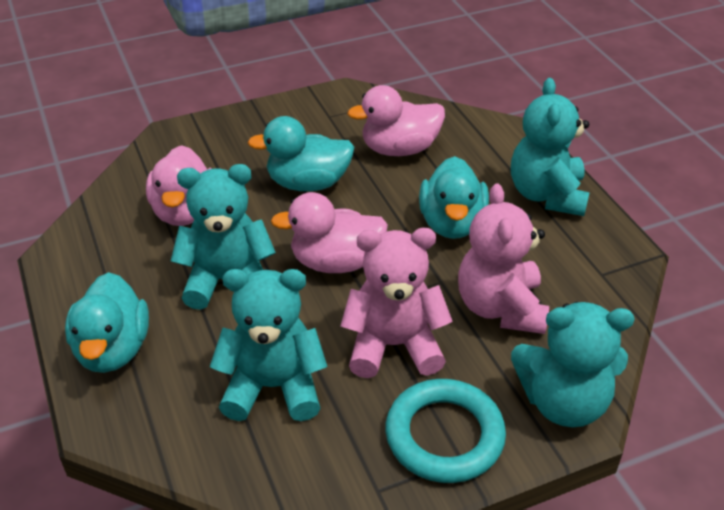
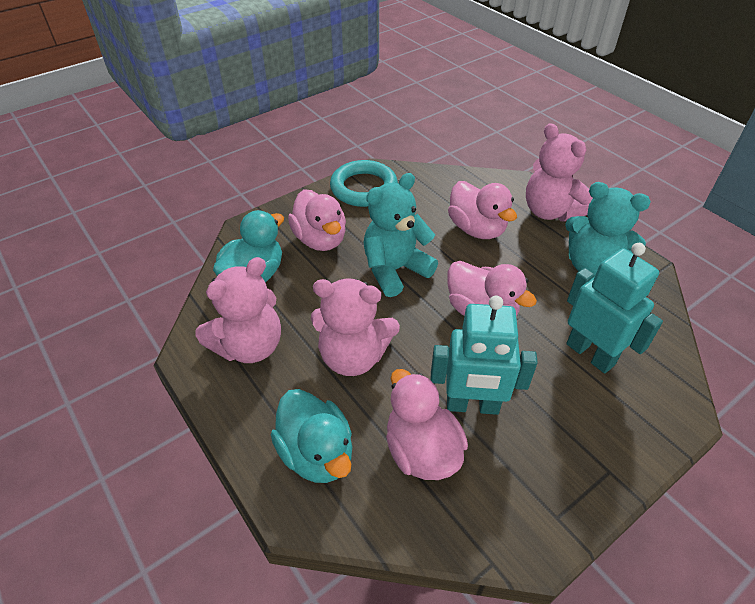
pink duck: 3 -> 4
pink teddy bear: 2 -> 3
turquoise duck: 3 -> 2
turquoise robot: 0 -> 2
turquoise teddy bear: 4 -> 2

